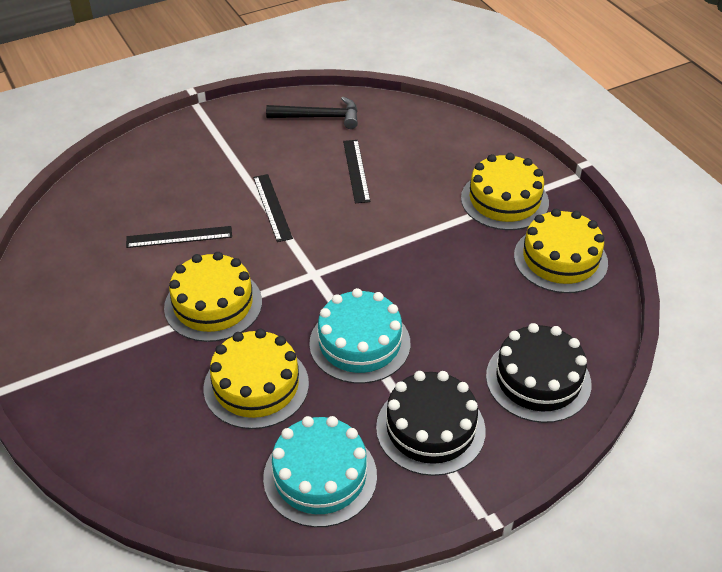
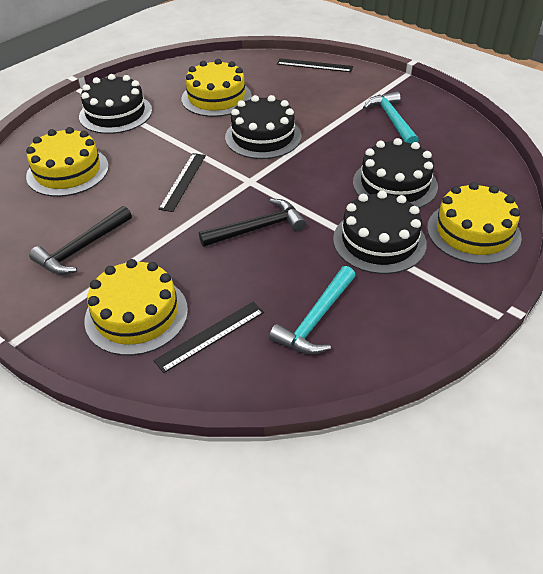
black cake: 2 -> 4
black hammer: 1 -> 2
turquoise cake: 2 -> 0
turquoise hammer: 0 -> 2

